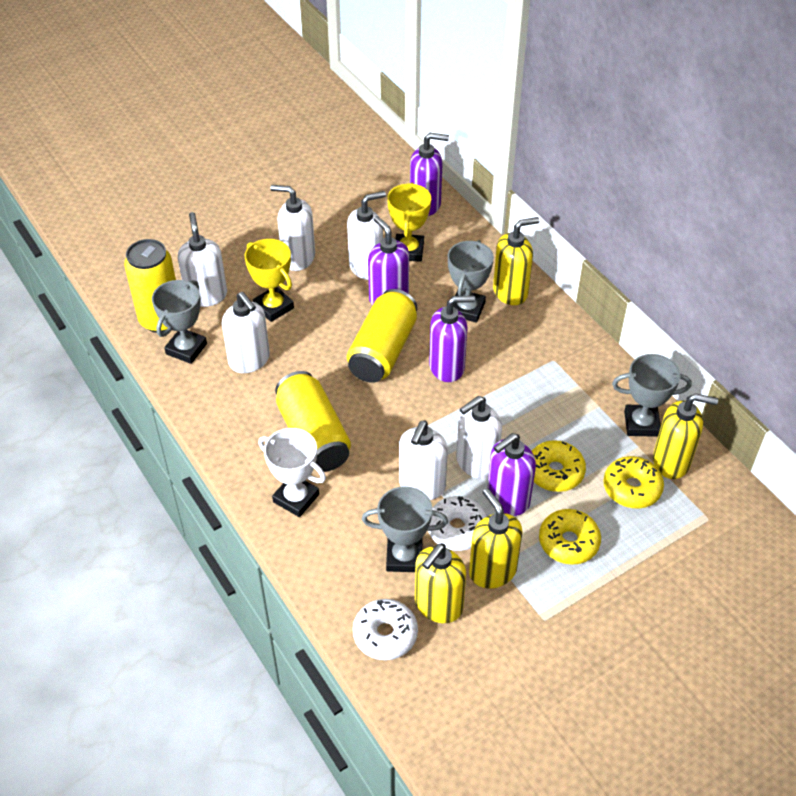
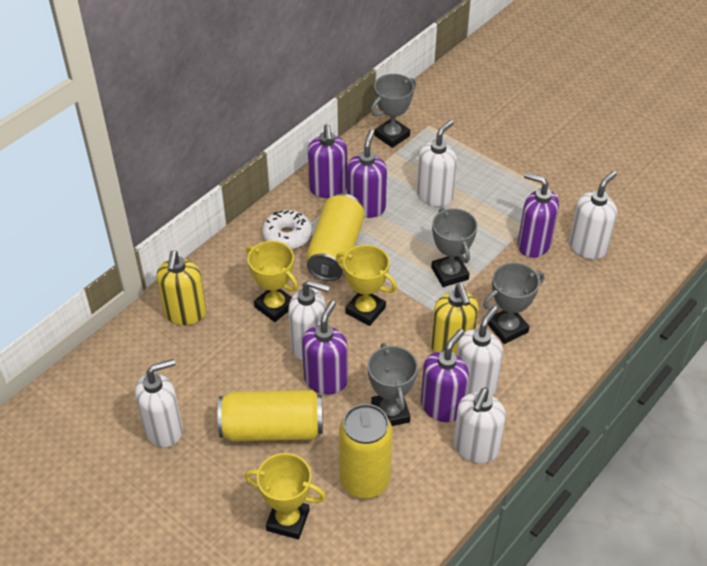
purple soap dispenser: 4 -> 5
white donut: 2 -> 1
white trophy: 1 -> 0
yellow donut: 3 -> 0
yellow soap dispenser: 4 -> 2
yellow trophy: 2 -> 3

